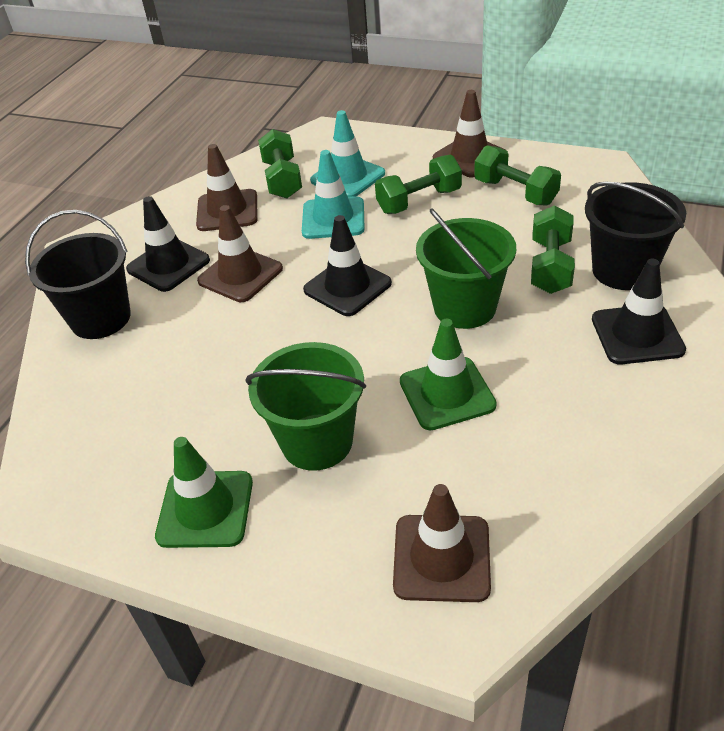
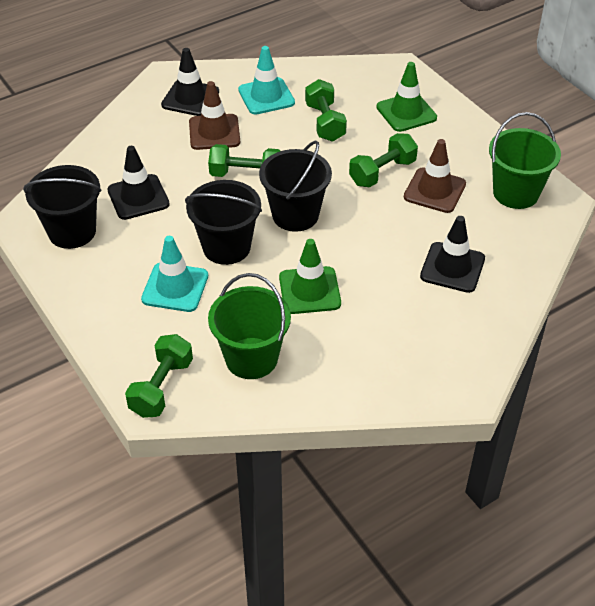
black bucket: 2 -> 3
brown traffic cone: 4 -> 2

